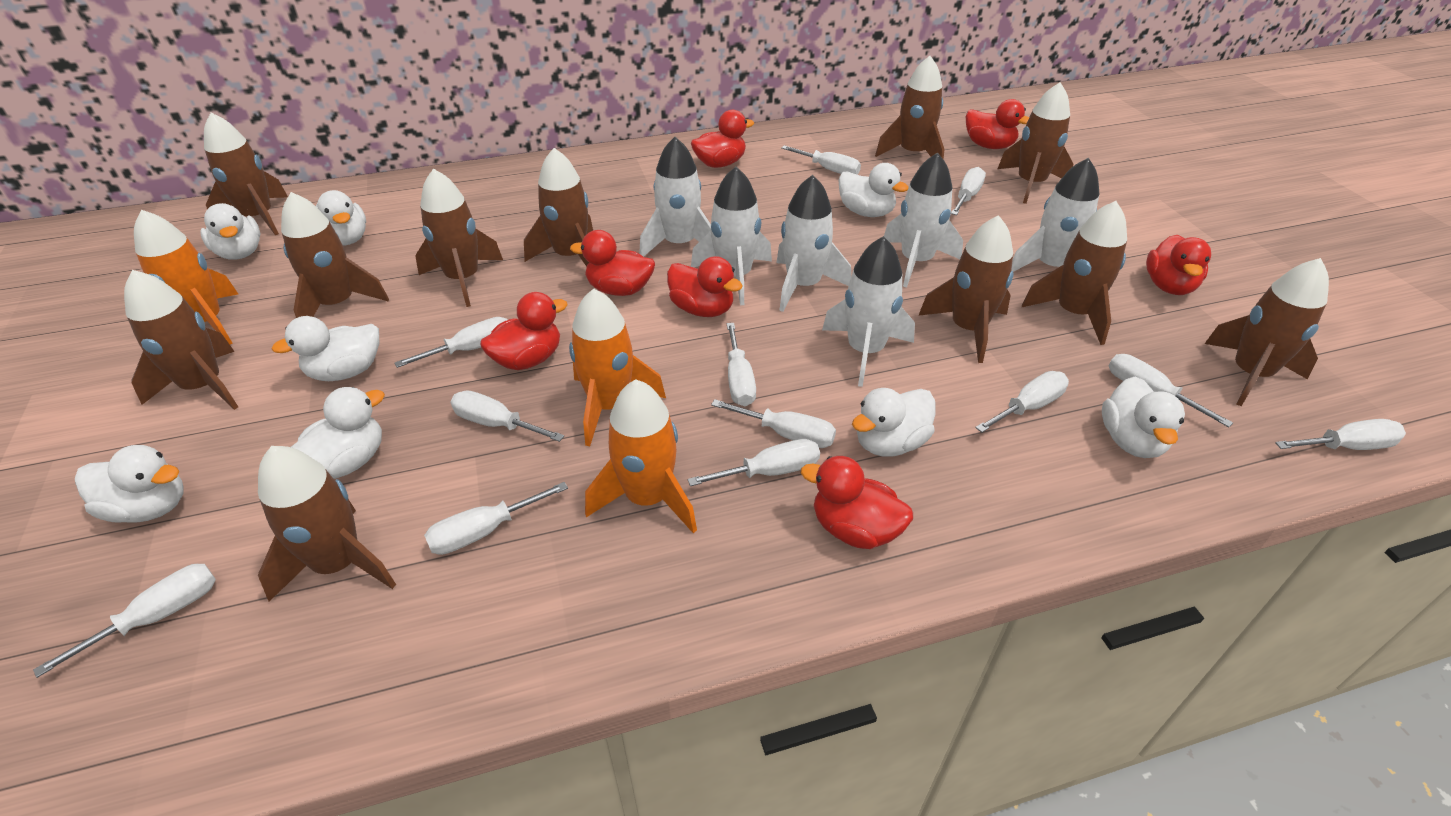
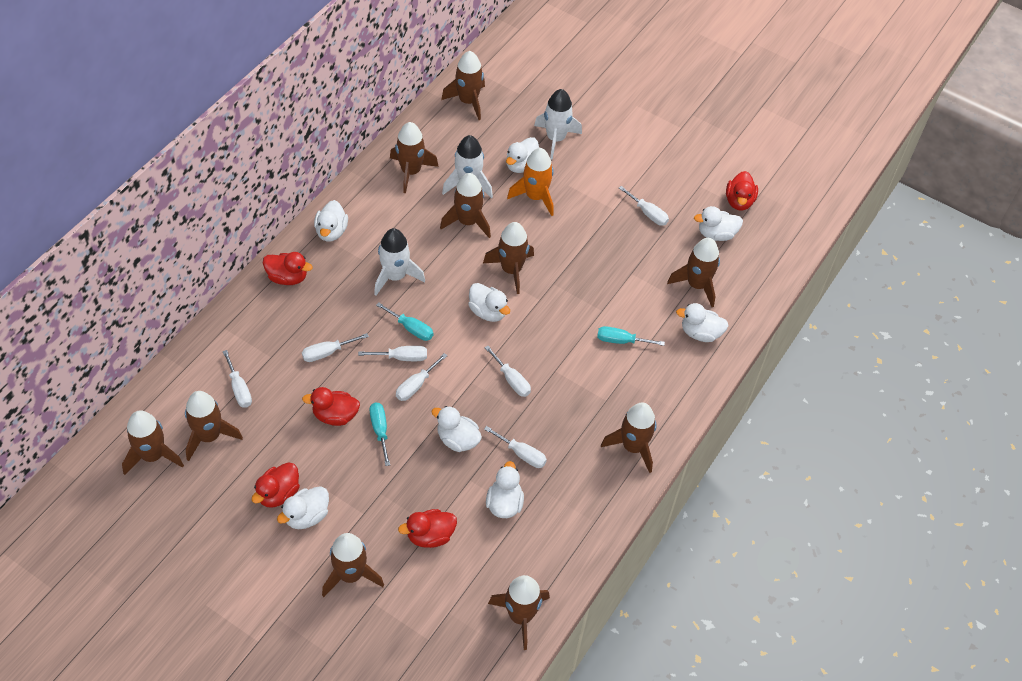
brown rocket: 11 -> 10
orange rocket: 3 -> 1
red duck: 7 -> 5
turquoise screwdriver: 0 -> 3
white rocket: 6 -> 3
white screwdriver: 12 -> 7

